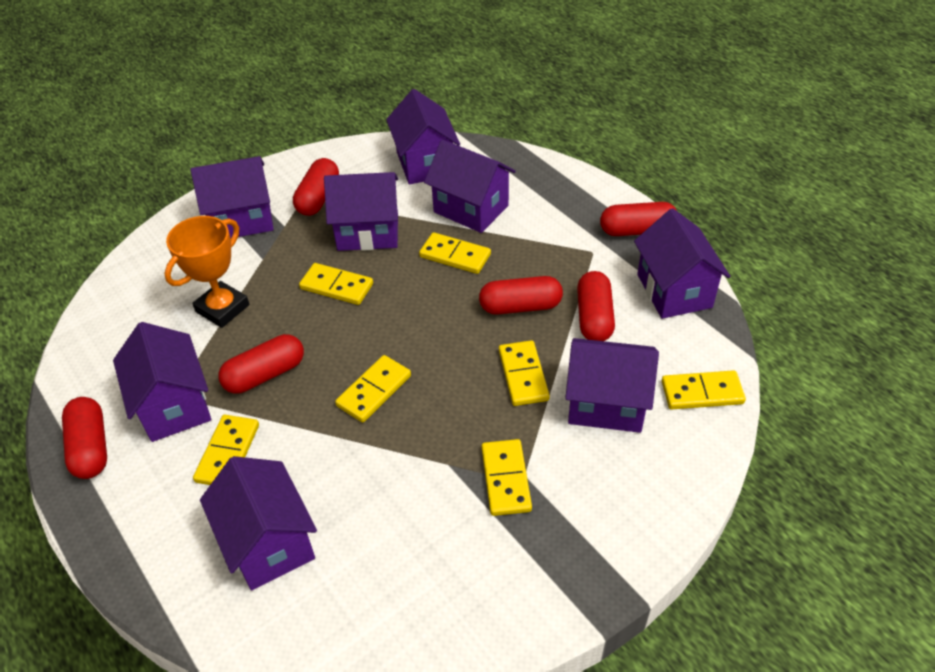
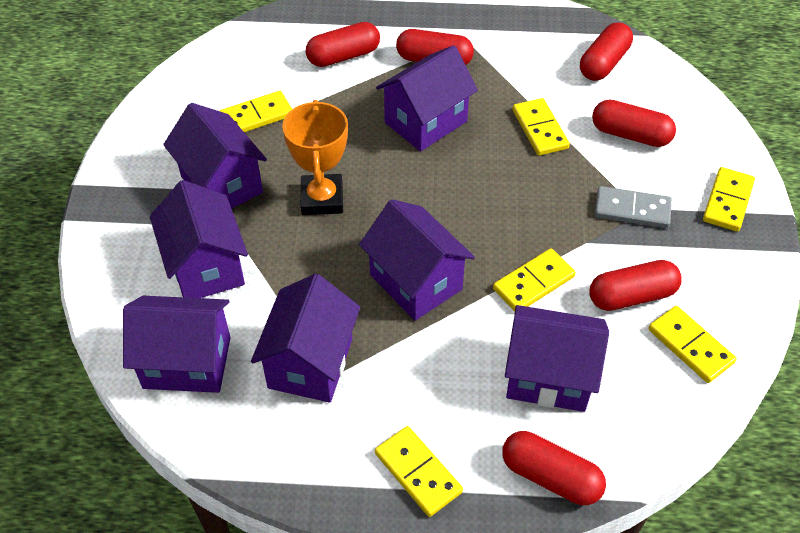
grey domino: 0 -> 1
purple house: 8 -> 7
yellow domino: 7 -> 6

